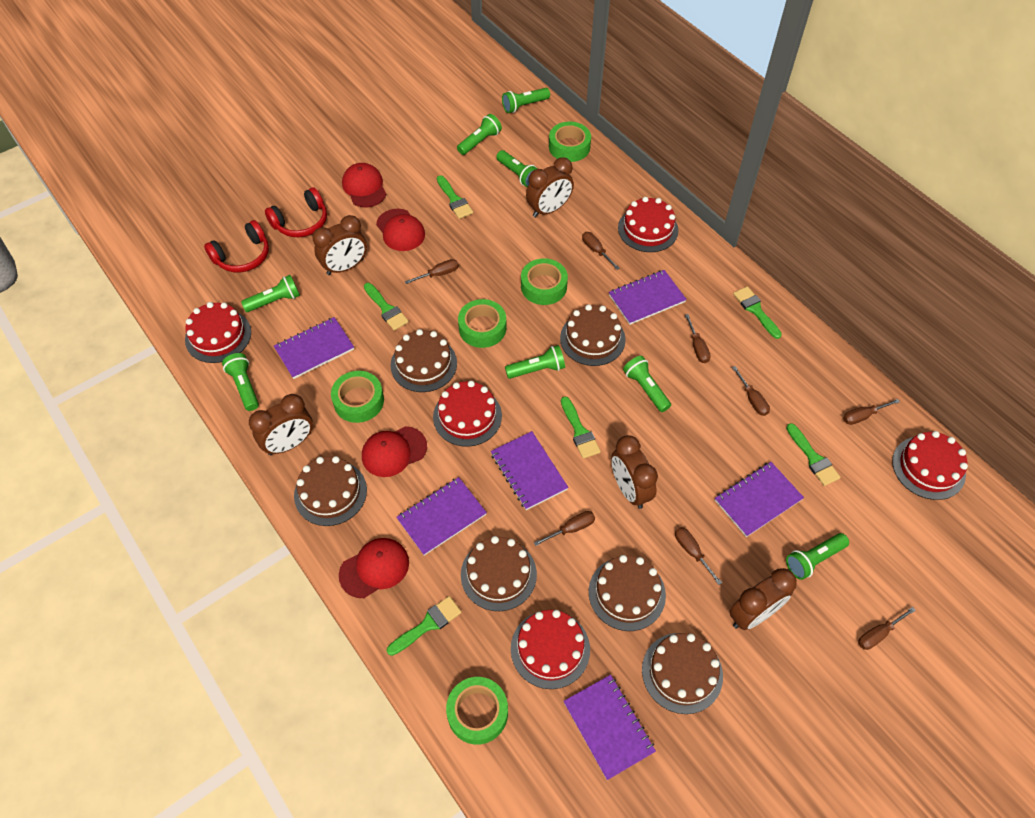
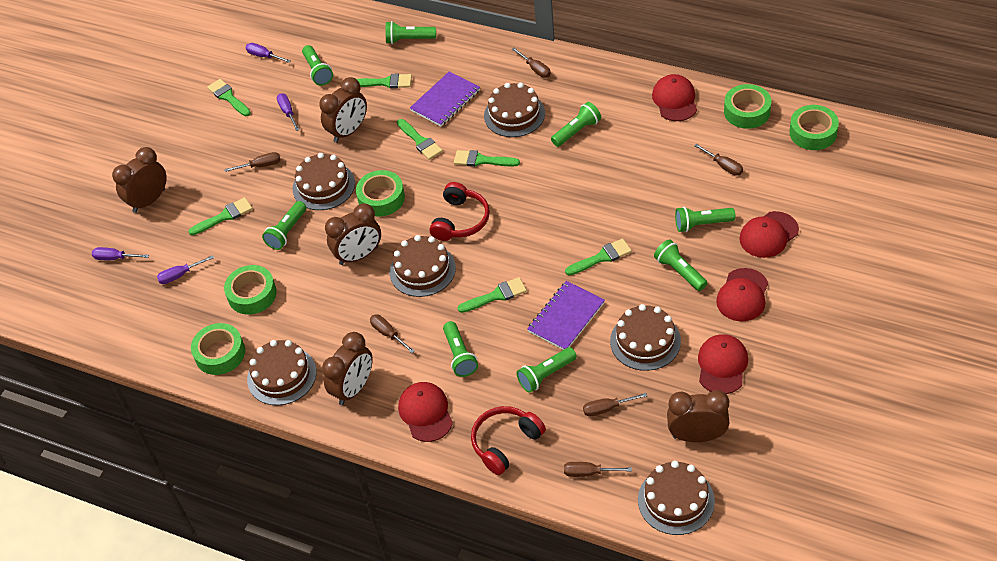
brown screwdriver: 8 -> 6
green brush: 6 -> 7
purple notebook: 6 -> 2
purple screwdriver: 0 -> 4
red cake: 5 -> 0
red cap: 4 -> 5

